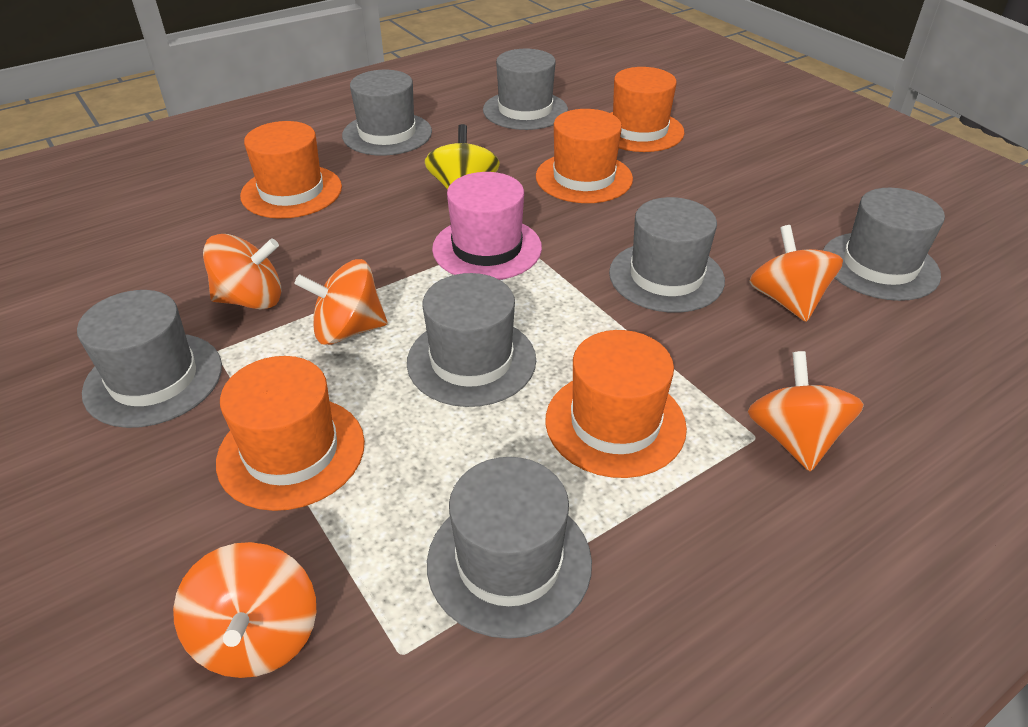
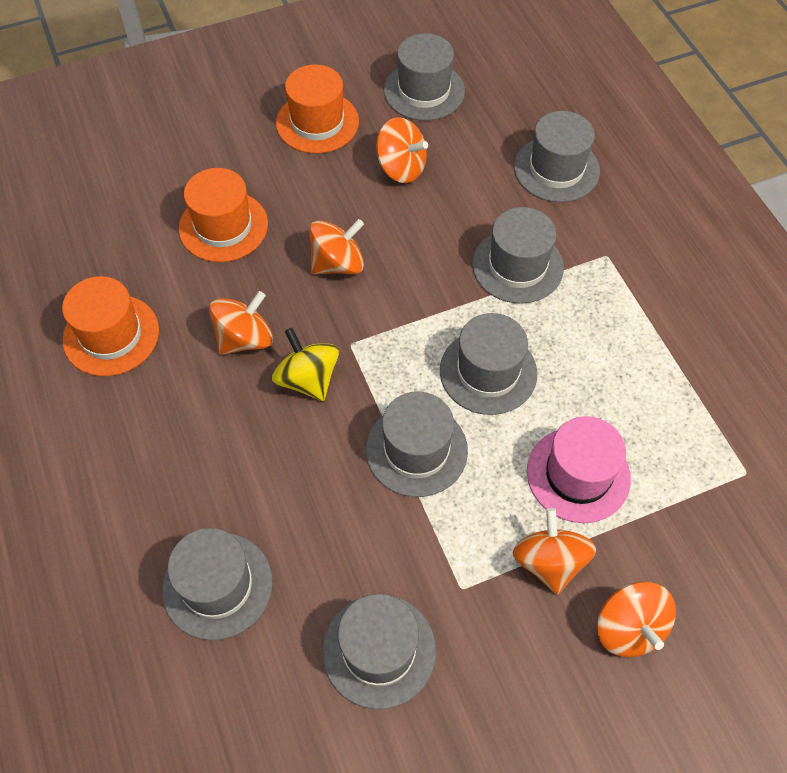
orange hat: 5 -> 3

